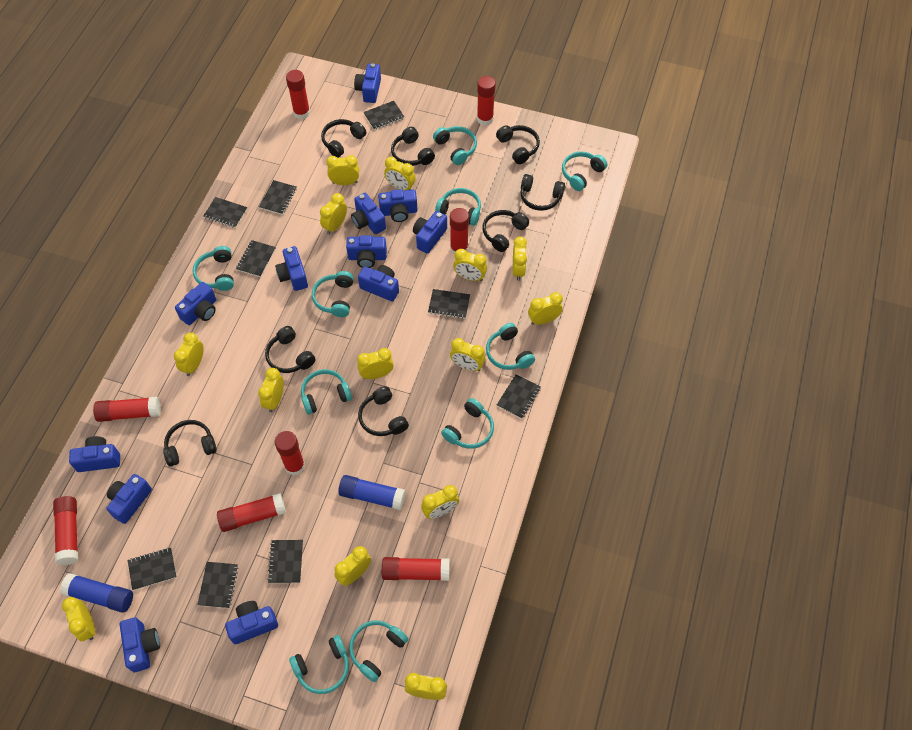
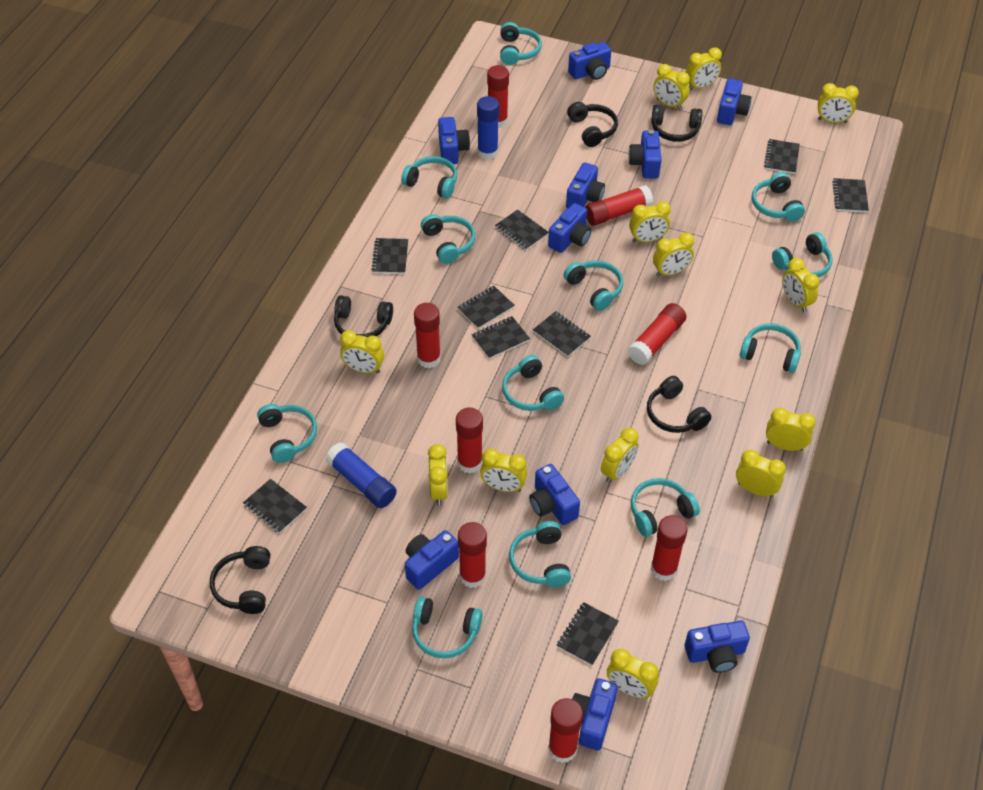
black headphones: 8 -> 5
blue camera: 12 -> 10
turquoise headphones: 10 -> 12
yellow clock: 14 -> 13

